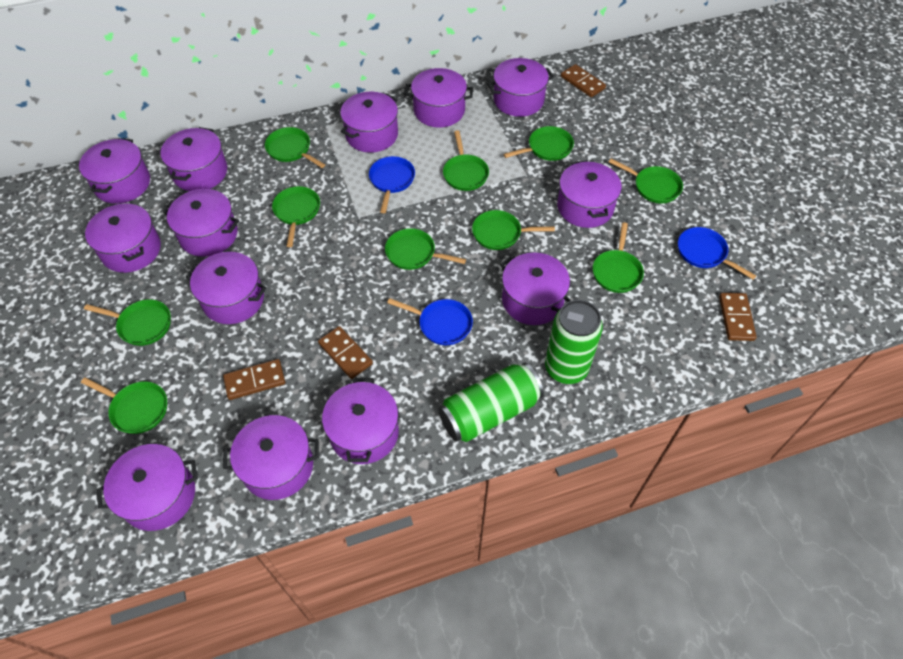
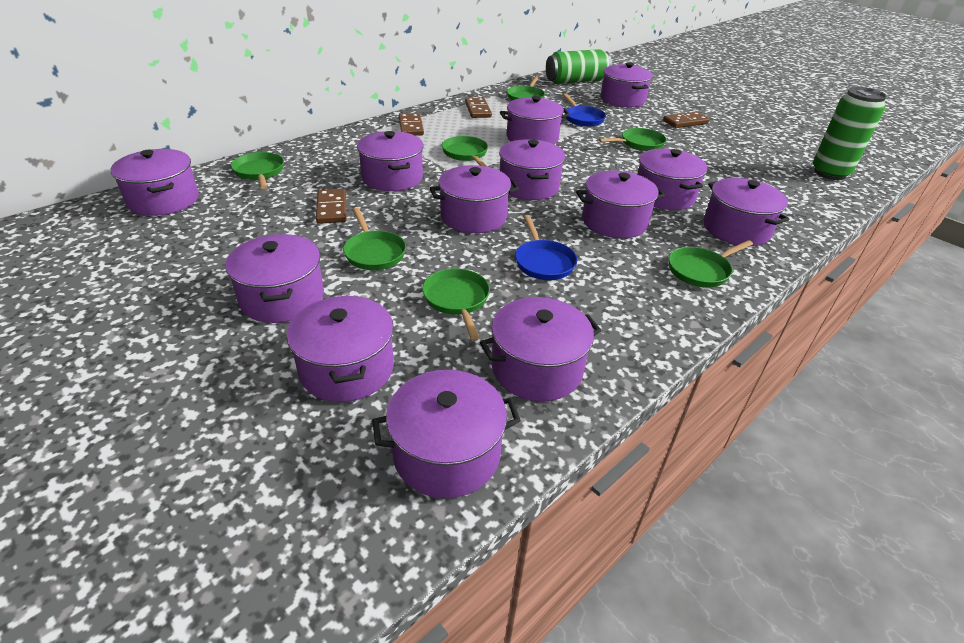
blue pan: 3 -> 2
green pan: 10 -> 7

